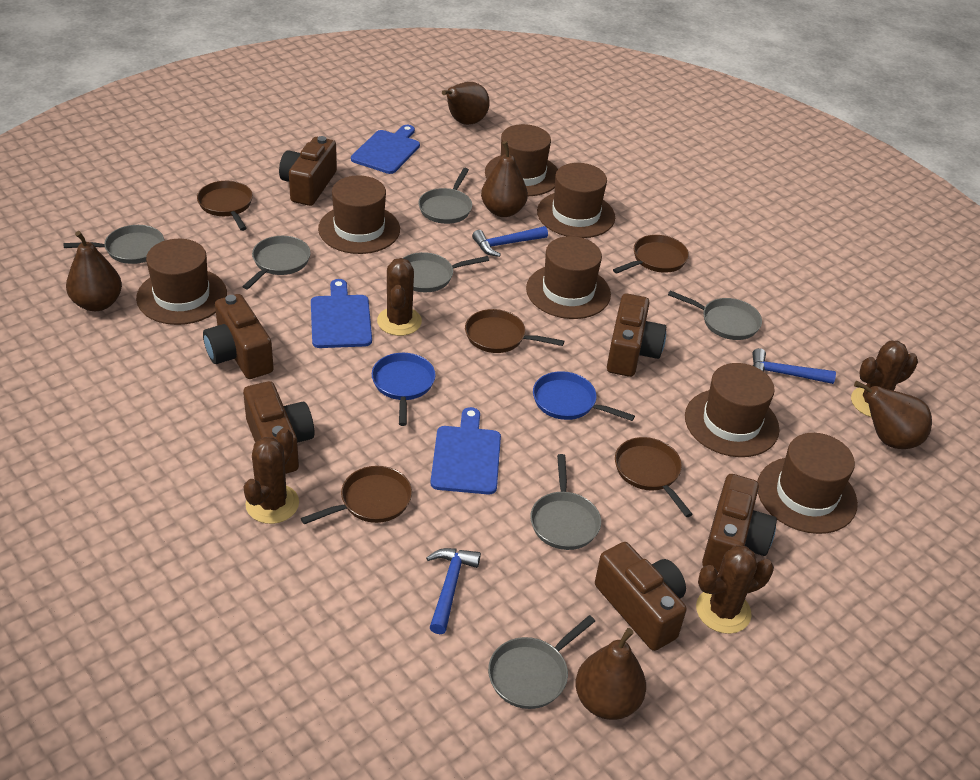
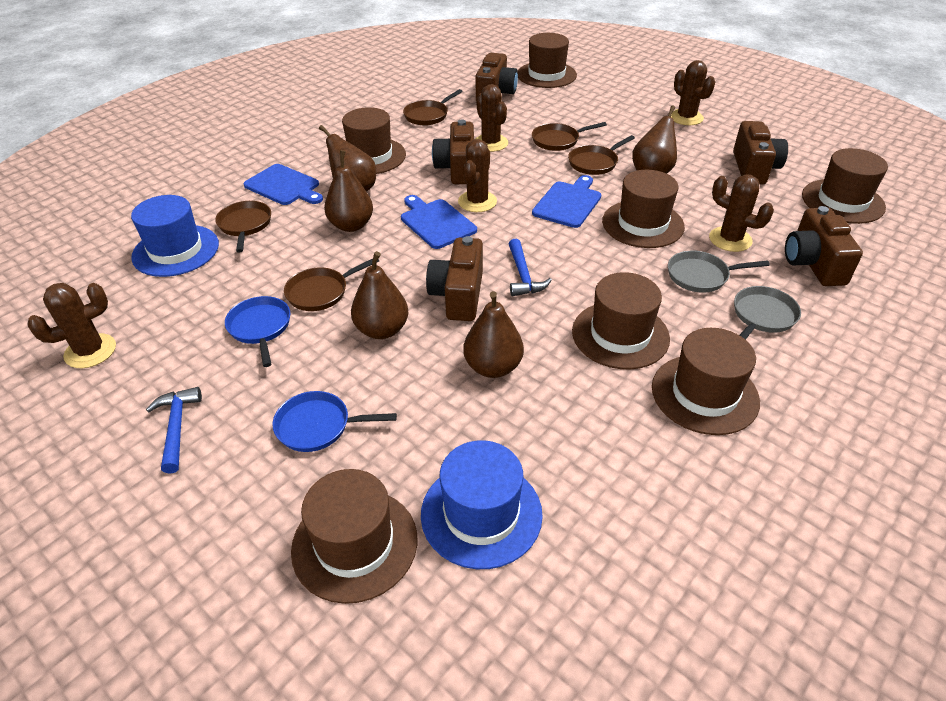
blue hammer: 3 -> 2
blue hat: 0 -> 2
brown cactus: 4 -> 5
brown camera: 6 -> 5
grey pan: 7 -> 2

